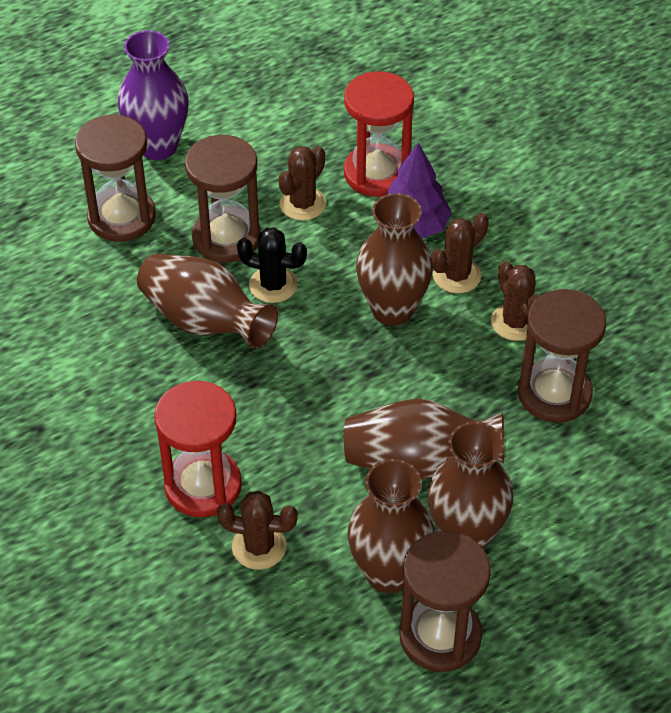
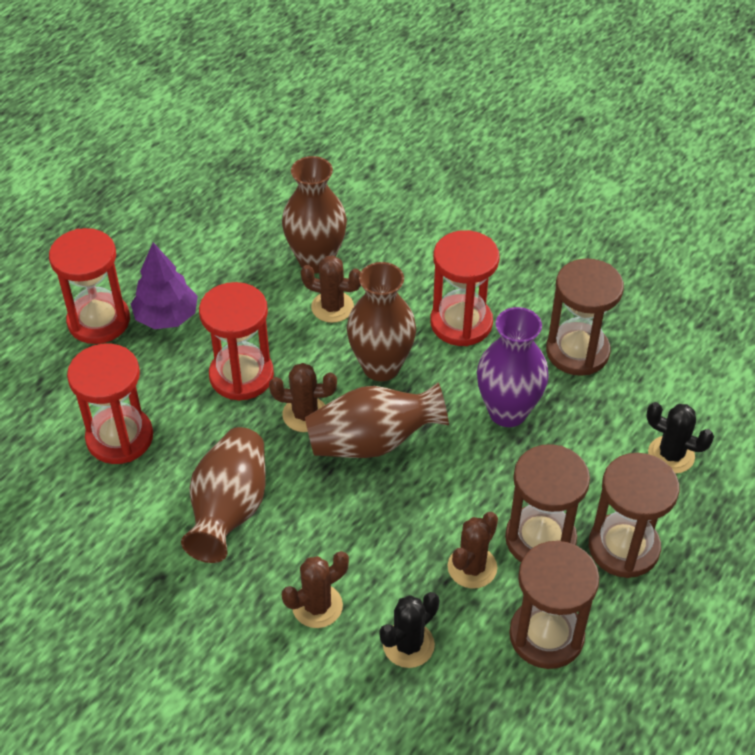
black cactus: 1 -> 2
brown vase: 5 -> 4
red hourglass: 2 -> 4

